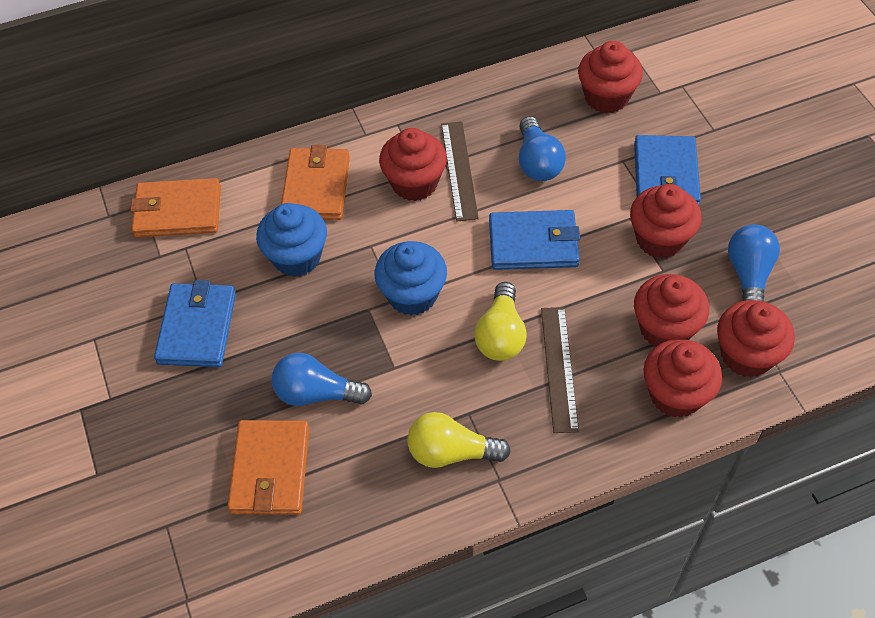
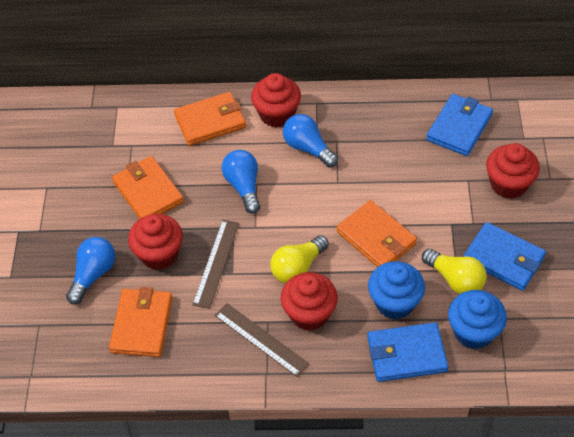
orange wallet: 3 -> 4
red cupcake: 6 -> 4

